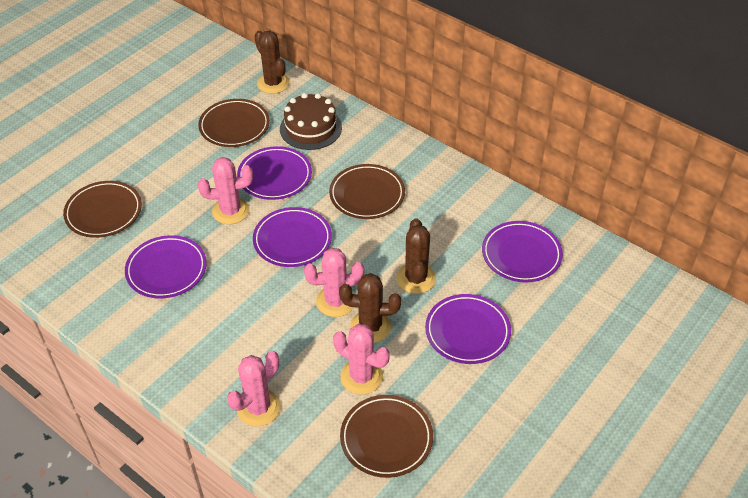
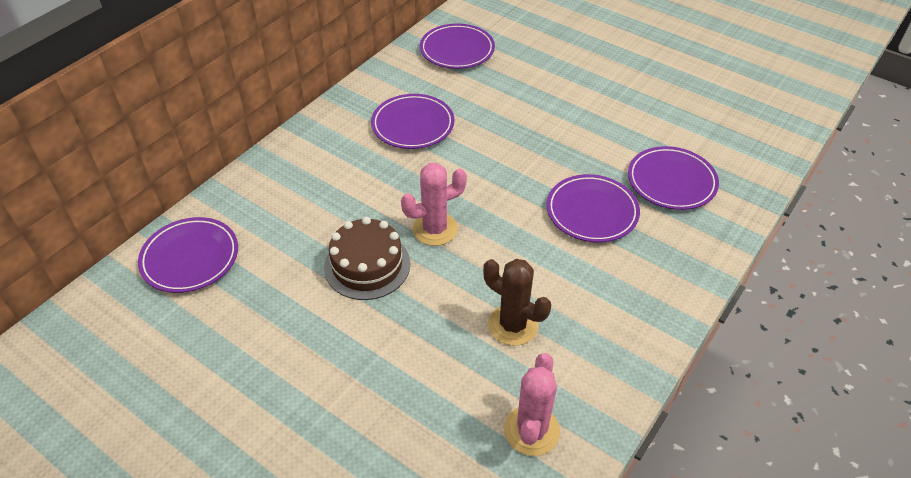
brown cactus: 3 -> 1
brown plate: 4 -> 0
pink cactus: 4 -> 2

